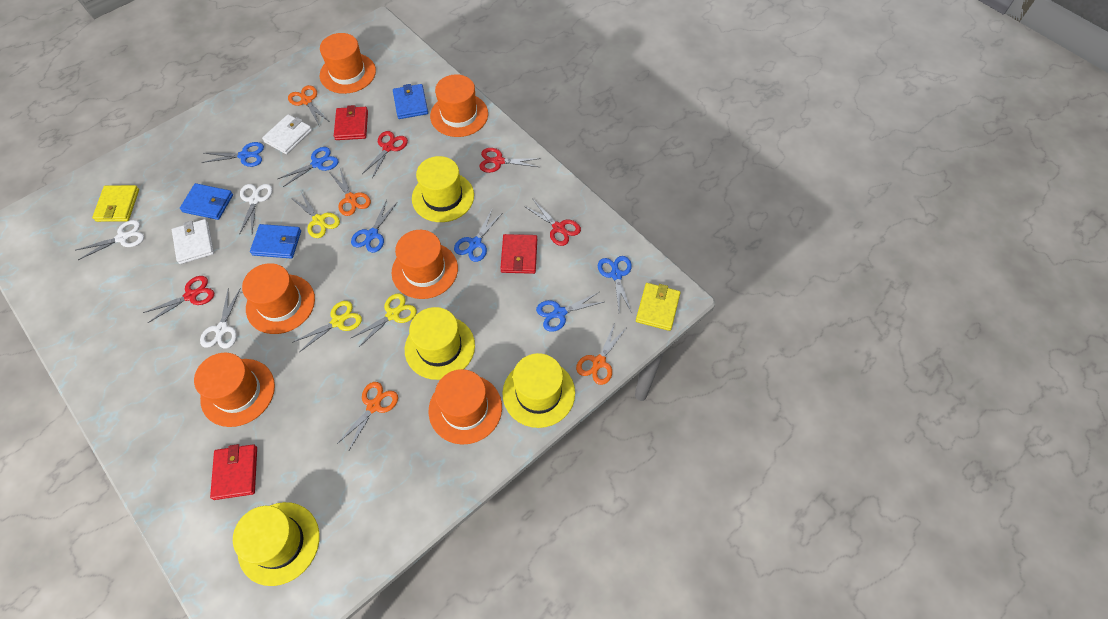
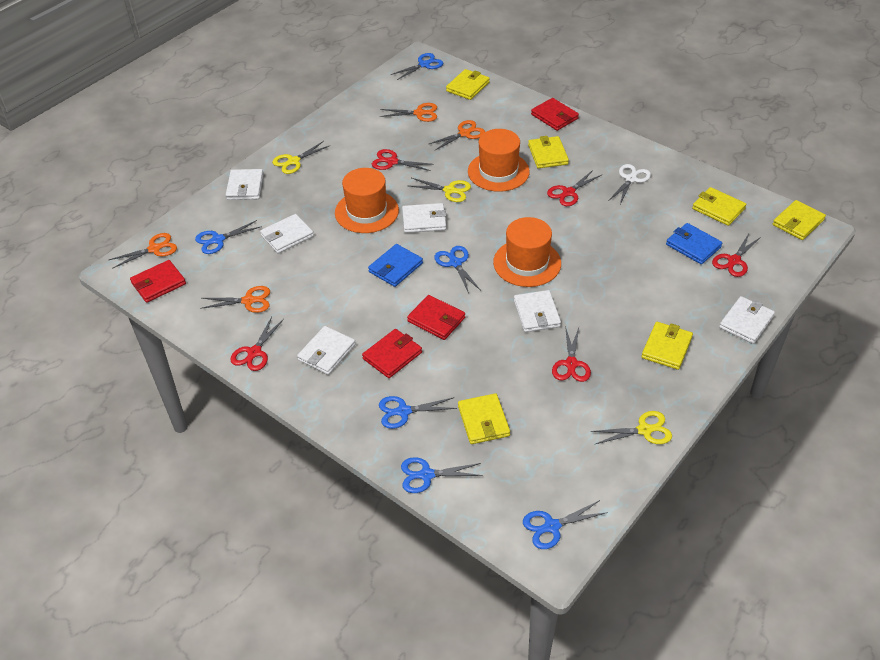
blue wallet: 3 -> 2
orange hat: 6 -> 3
red scissors: 4 -> 5
red wallet: 3 -> 4
white scissors: 3 -> 1
white wallet: 2 -> 6
yellow hat: 4 -> 0
yellow wallet: 2 -> 6

